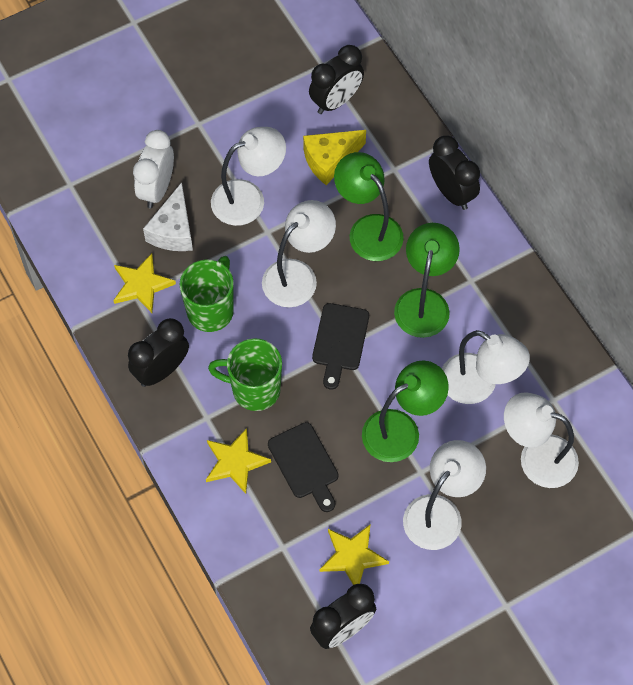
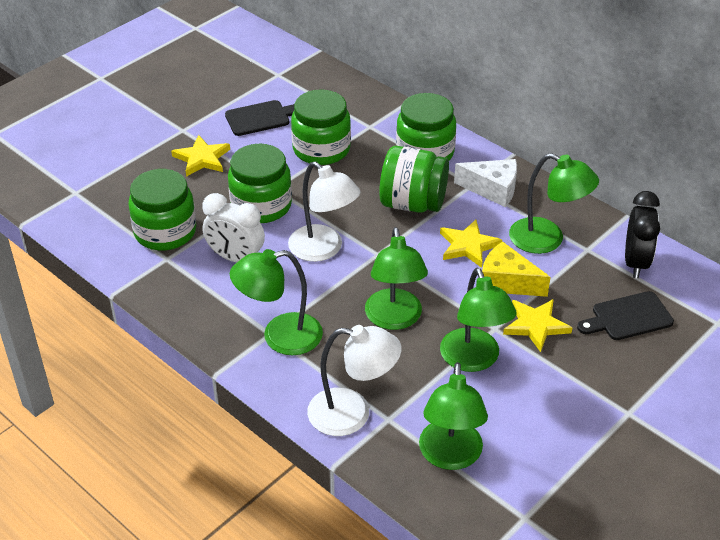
black clock: 4 -> 1
green jar: 0 -> 5
green lamp: 3 -> 5
green mug: 2 -> 0
white lamp: 5 -> 2

